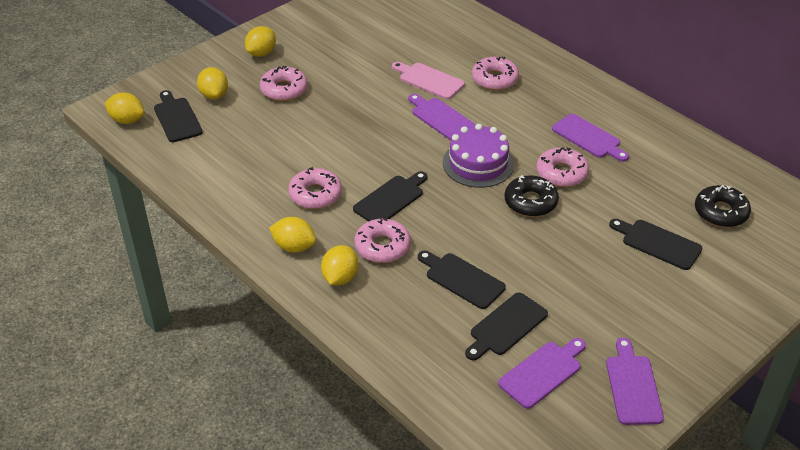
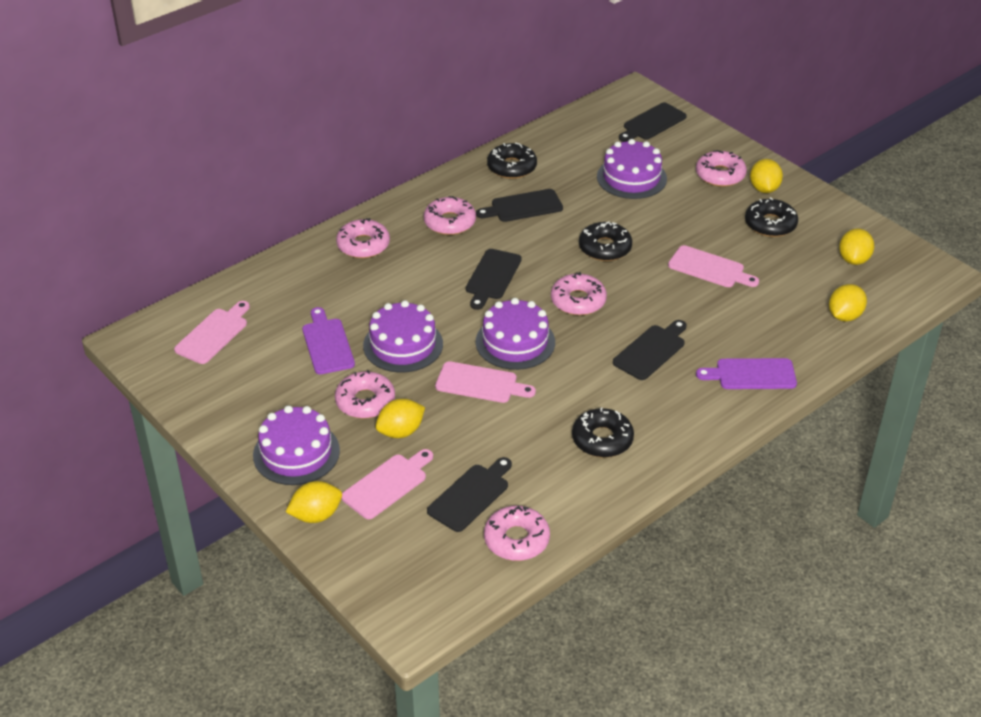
black donut: 2 -> 4
pink cutting board: 1 -> 4
pink donut: 5 -> 6
purple cake: 1 -> 4
purple cutting board: 4 -> 2

